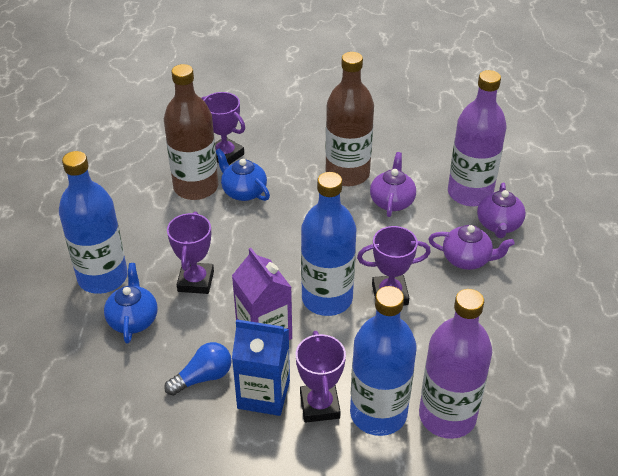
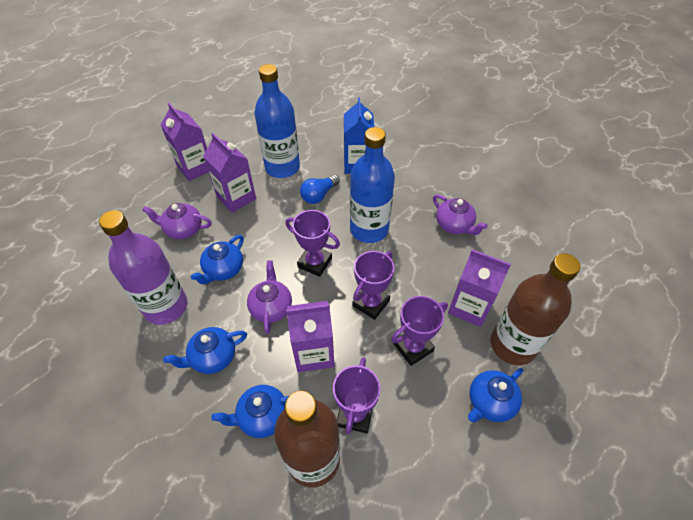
blue bottle: 3 -> 2
blue teapot: 2 -> 4
purple bottle: 2 -> 1
purple carton: 1 -> 4

